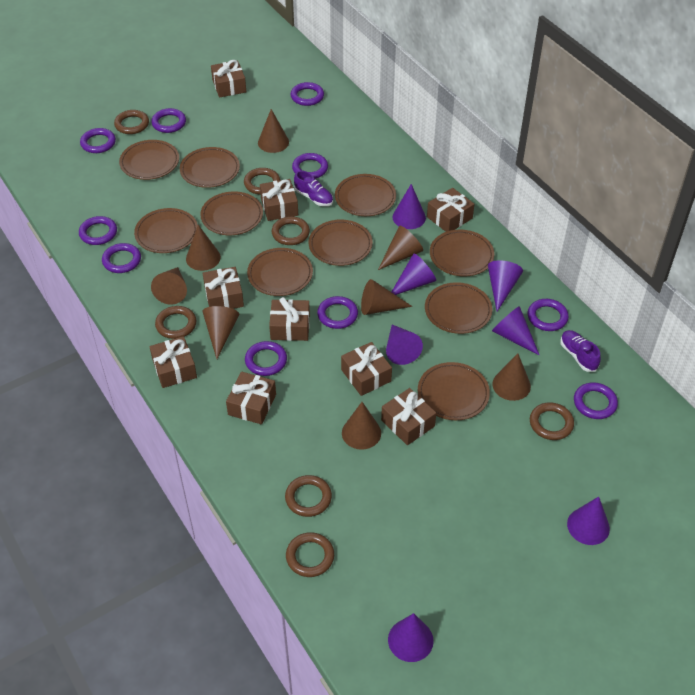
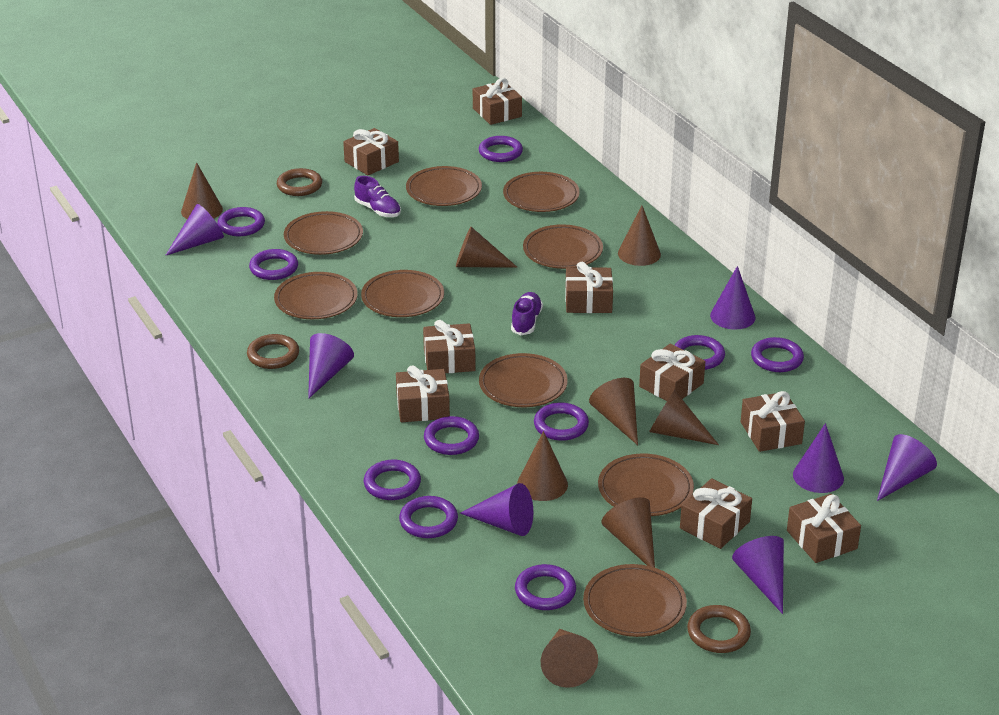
brown plate: 10 -> 9
brown ring: 7 -> 3

